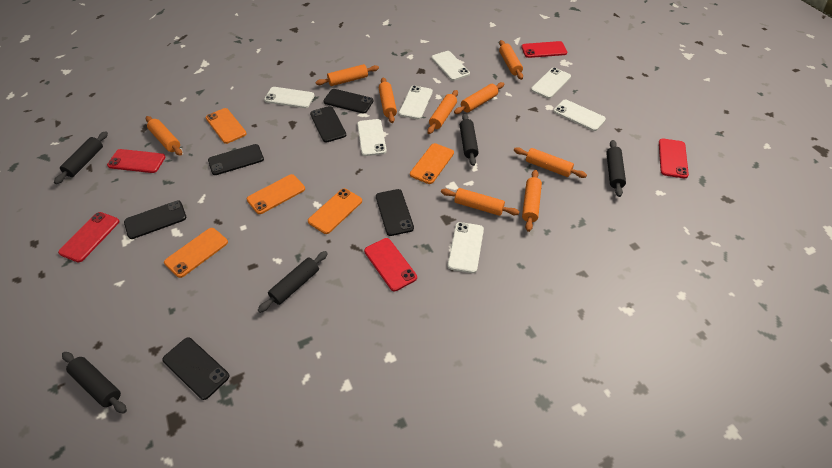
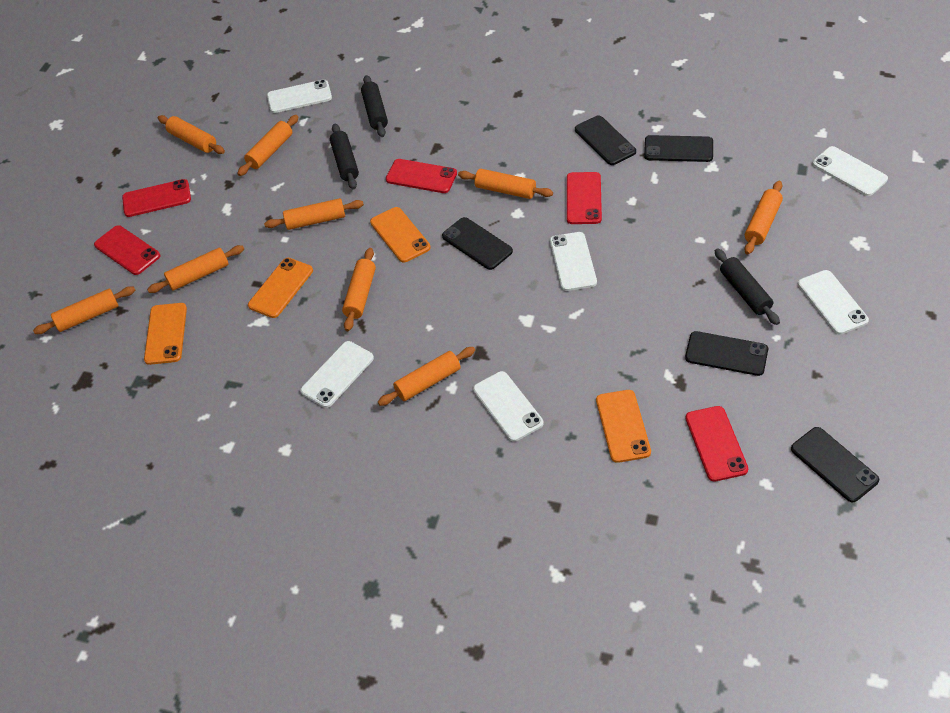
black phone: 6 -> 5
black rolling pin: 5 -> 3
orange phone: 5 -> 4
white phone: 7 -> 6

